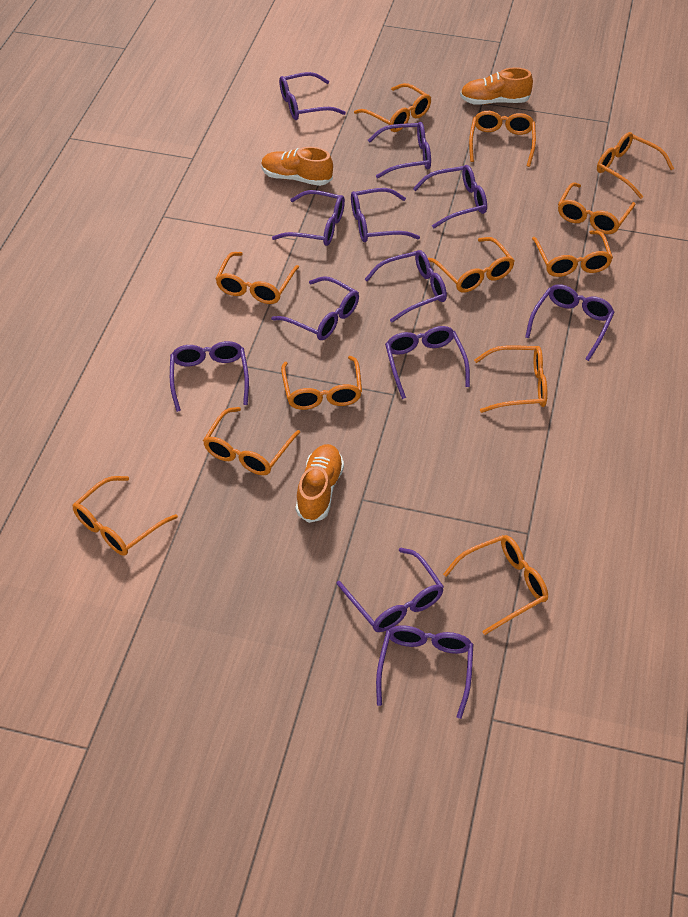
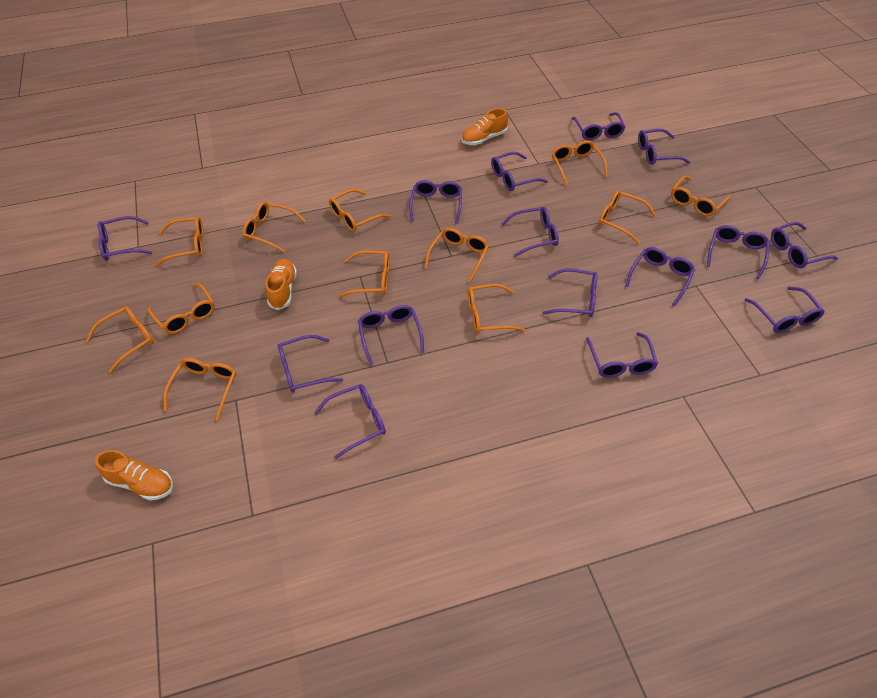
purple glasses: 12 -> 15

